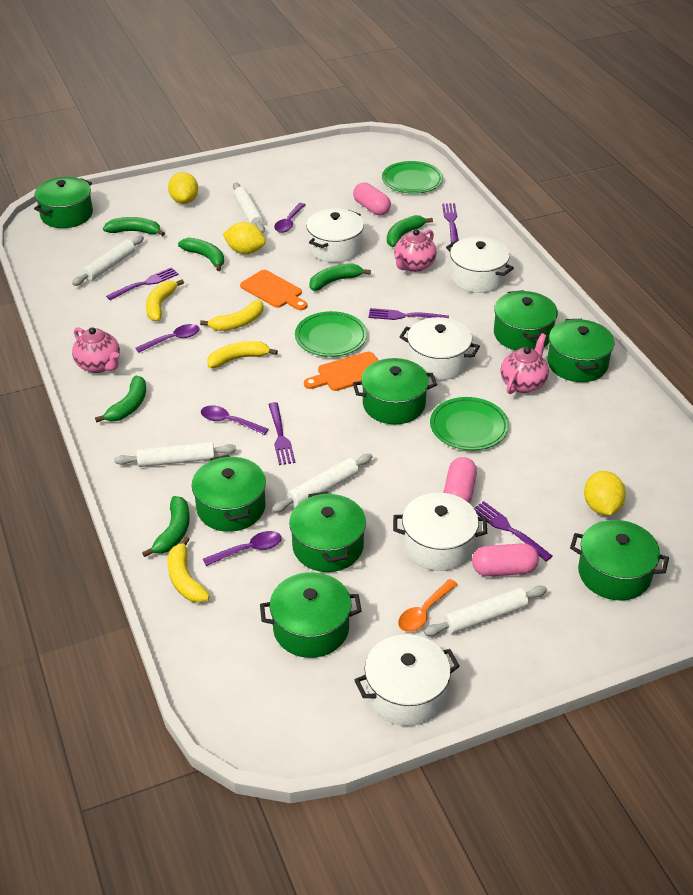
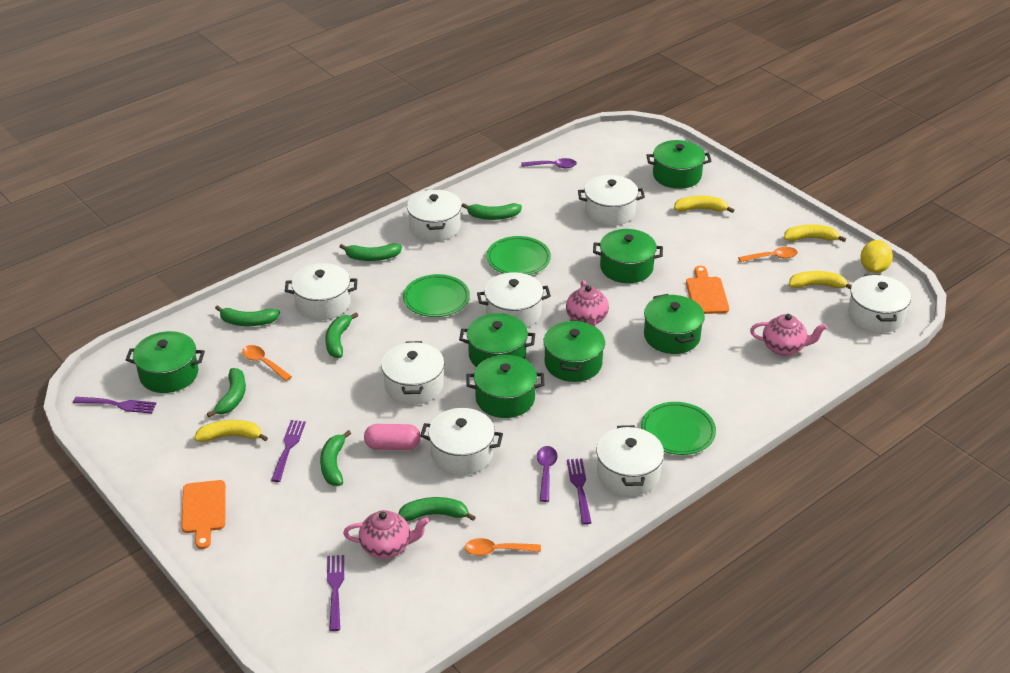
green banana: 6 -> 7
green pot: 8 -> 7
orange spoon: 1 -> 3
pink capsule: 3 -> 1
purple fork: 5 -> 4
purple spoon: 4 -> 2
white pot: 5 -> 8
white rolling pin: 5 -> 0
yellow lemon: 3 -> 1

